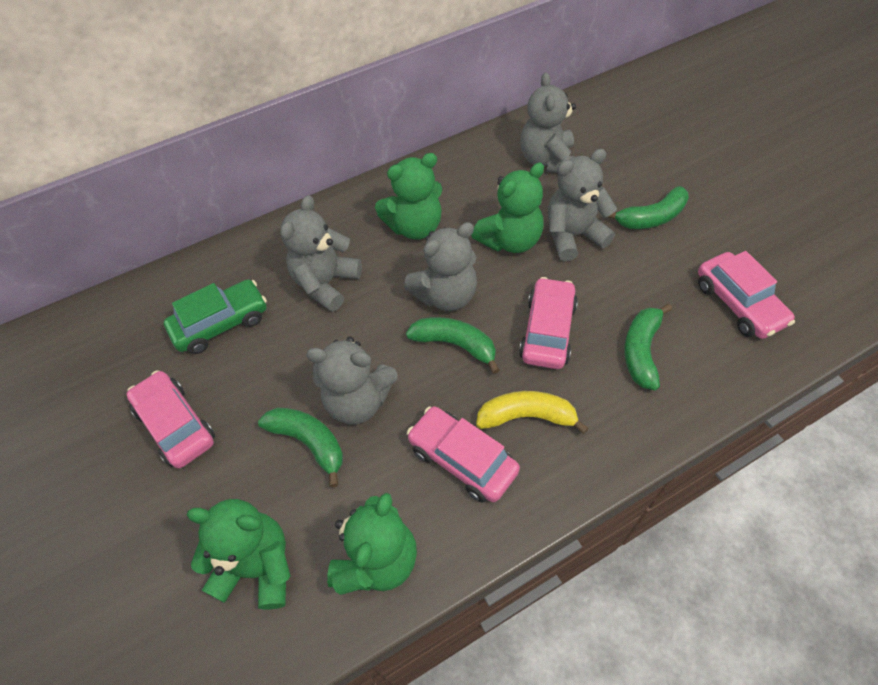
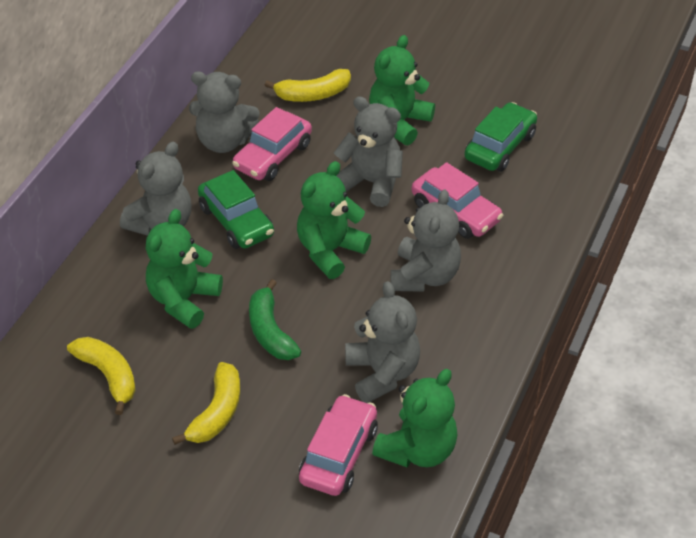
green banana: 4 -> 1
green car: 1 -> 2
pink car: 4 -> 3
yellow banana: 1 -> 3

